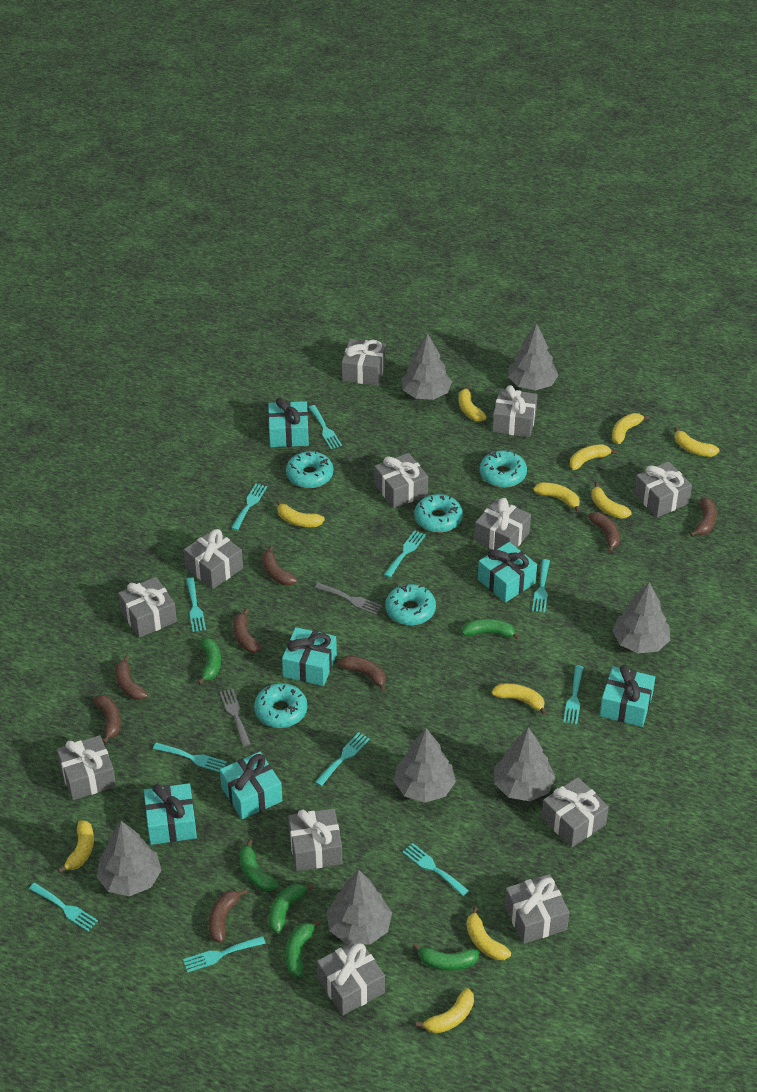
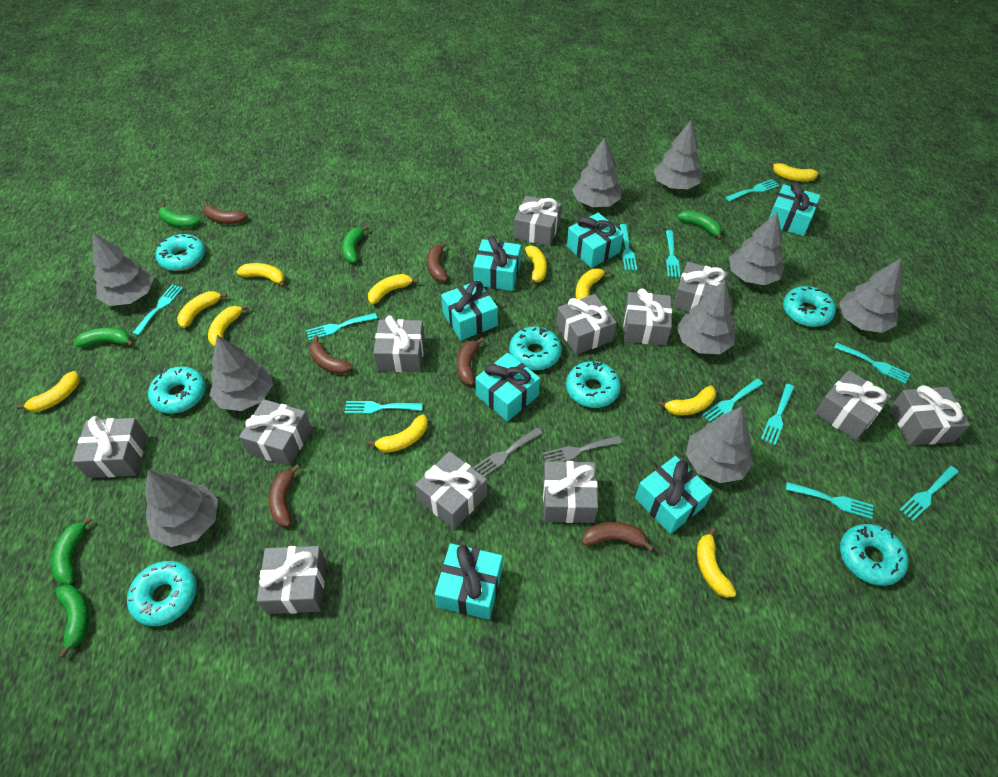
brown banana: 8 -> 6
grey tree: 7 -> 9
turquoise donut: 5 -> 7
turquoise gift: 6 -> 7

